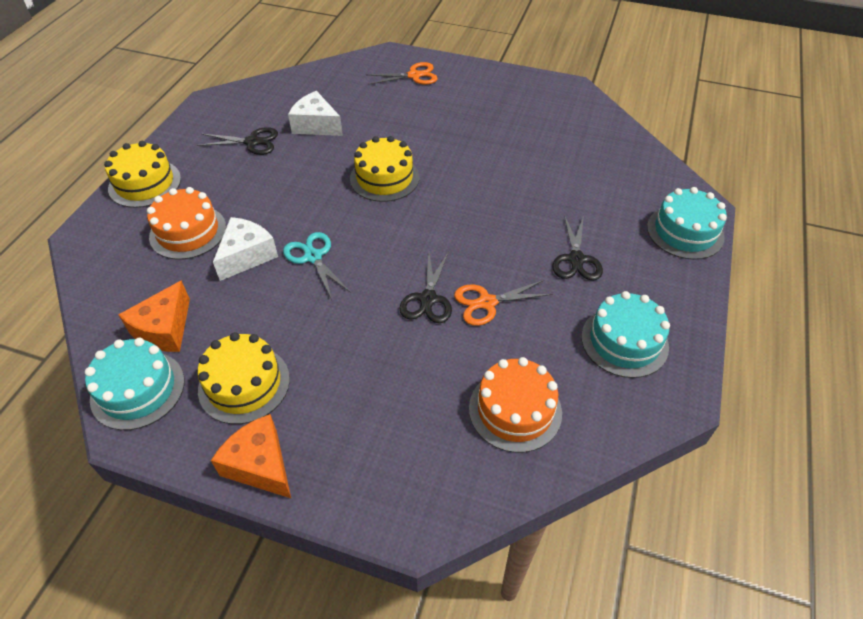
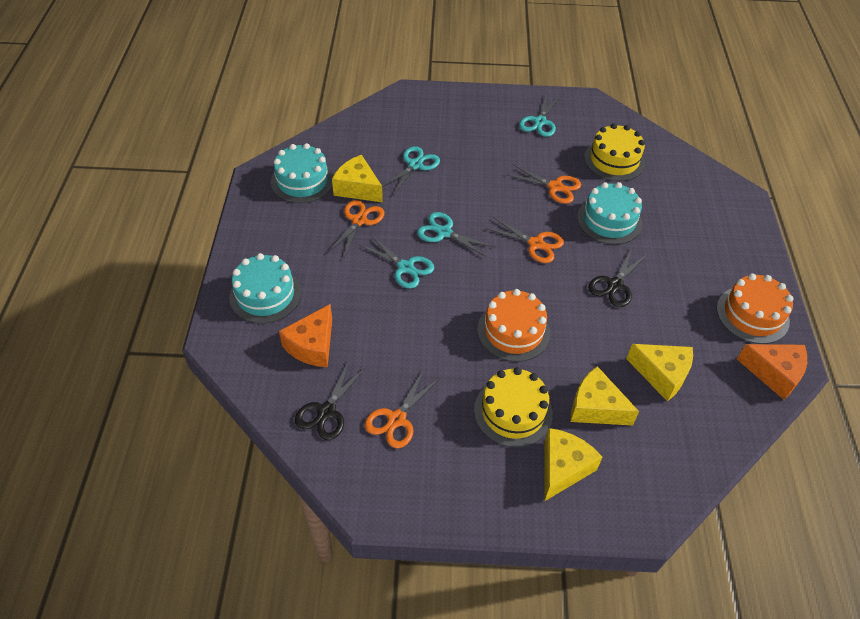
black scissors: 3 -> 2
orange scissors: 2 -> 4
turquoise scissors: 1 -> 4
white cheese: 2 -> 0
yellow cake: 3 -> 2
yellow cheese: 0 -> 4

